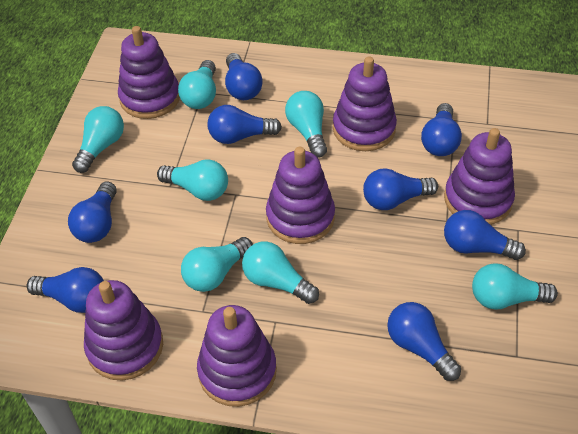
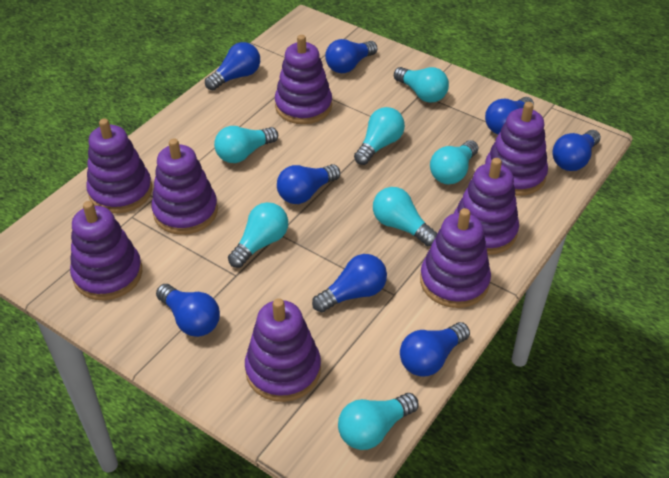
purple stacking toy: 6 -> 8

